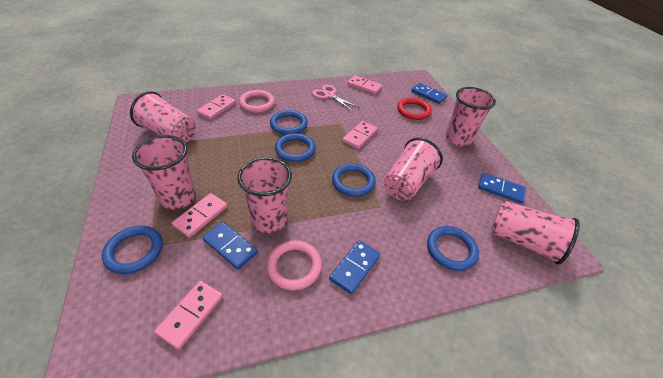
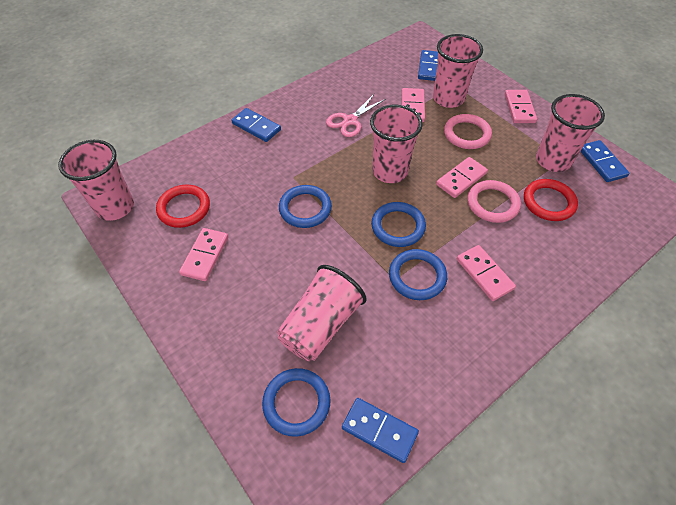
blue ring: 5 -> 4
pink cup: 6 -> 5
red ring: 1 -> 2

